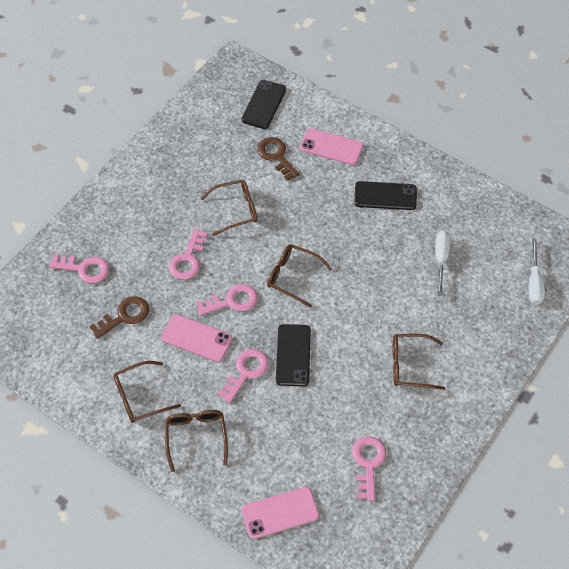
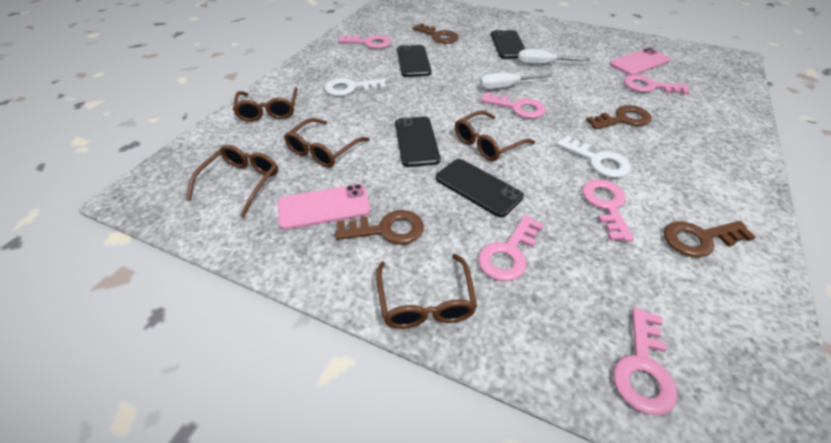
black phone: 3 -> 4
brown key: 2 -> 4
pink key: 5 -> 6
pink phone: 3 -> 2
white key: 0 -> 2

